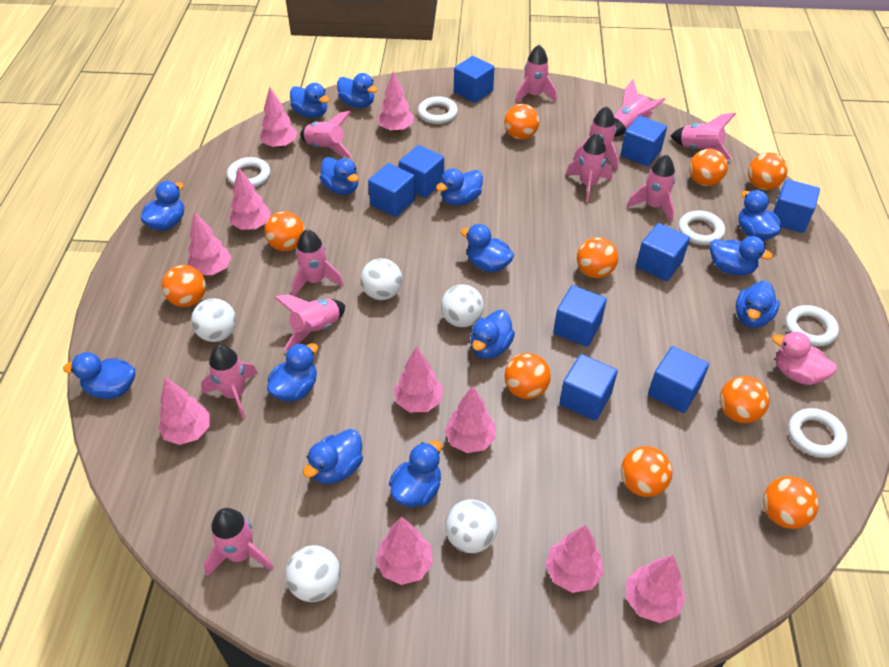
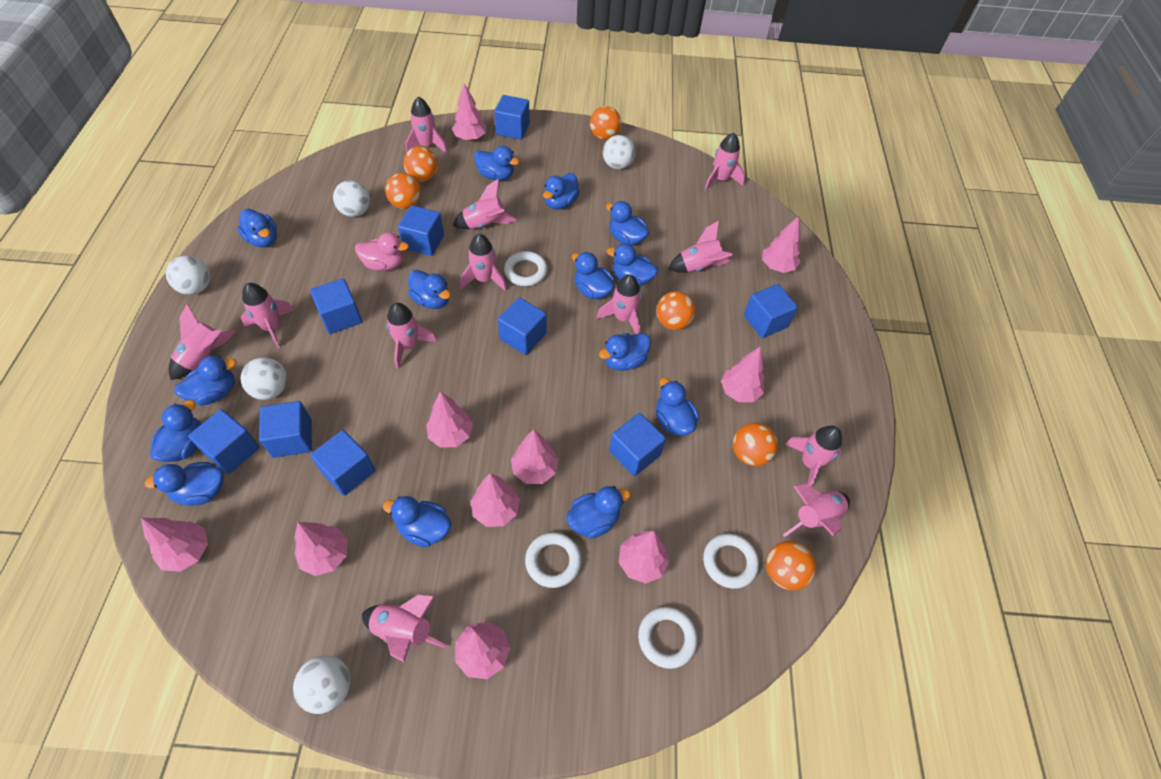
orange ball: 10 -> 6
pink rocket: 11 -> 12
white ring: 5 -> 4

